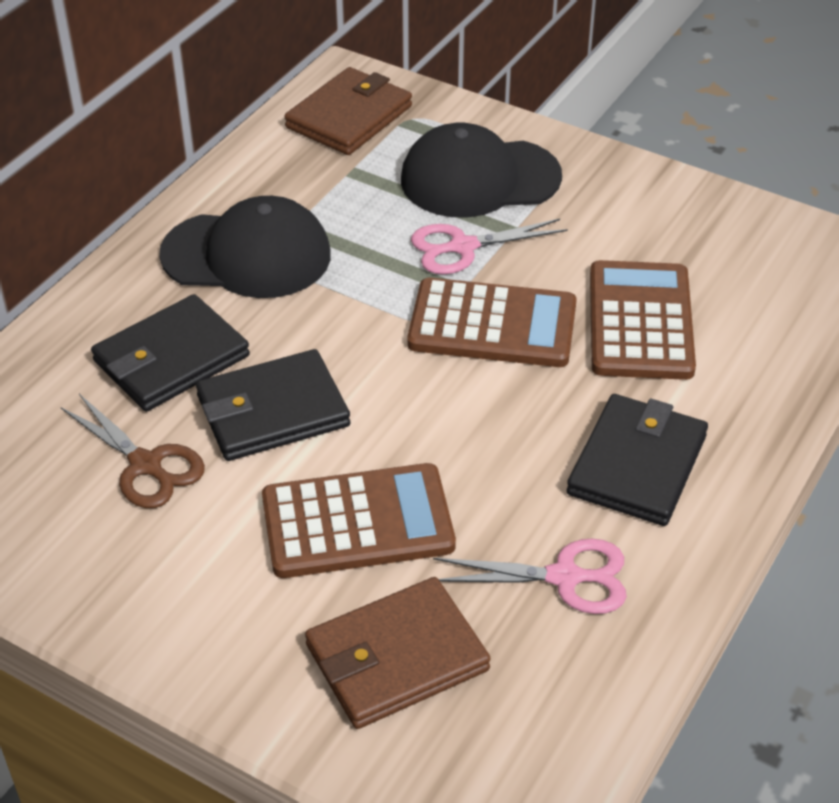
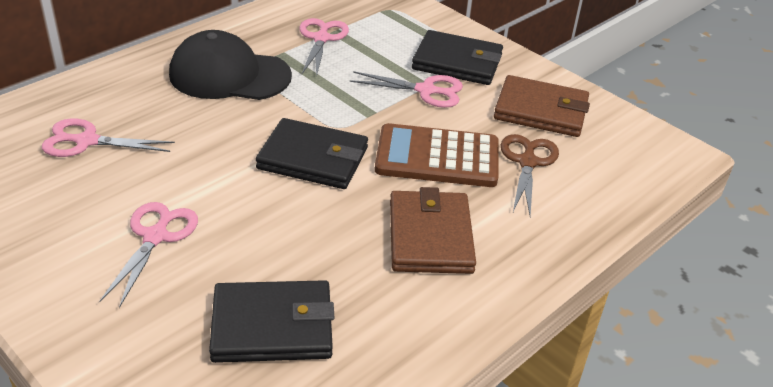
black cap: 2 -> 1
brown calculator: 3 -> 1
pink scissors: 2 -> 4

